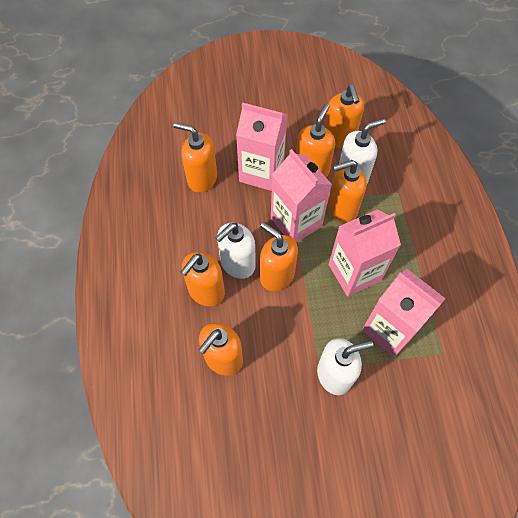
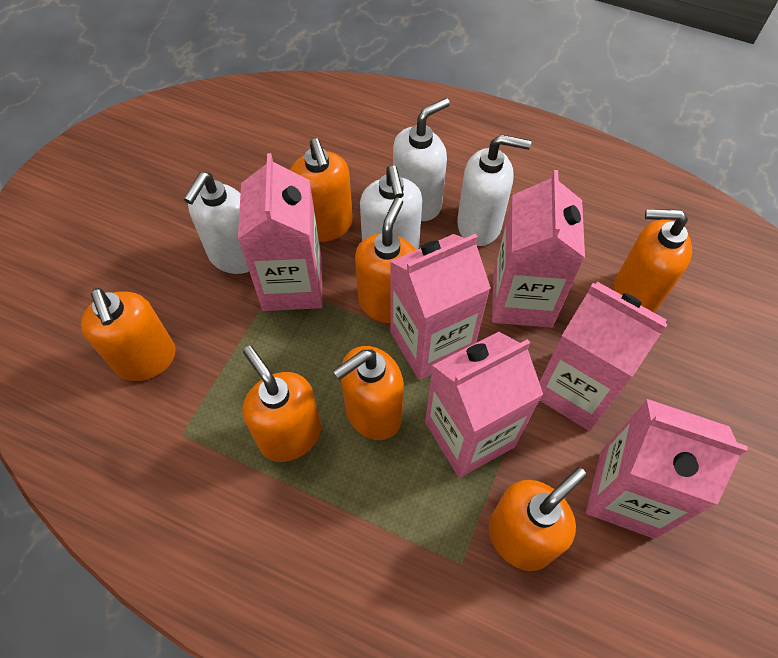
pink carton: 4 -> 6
white soap dispenser: 3 -> 4

